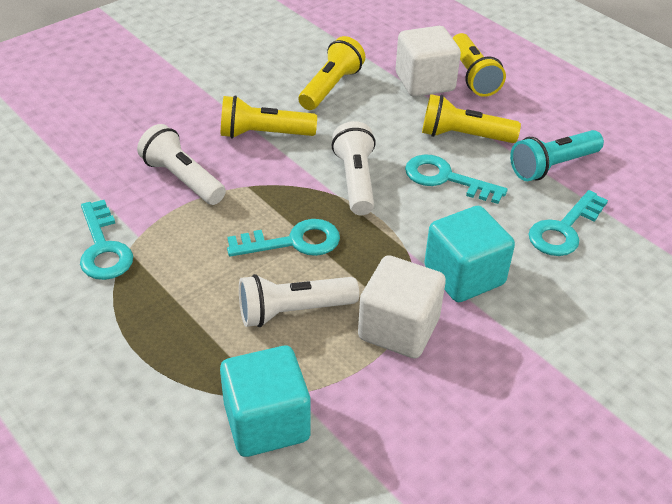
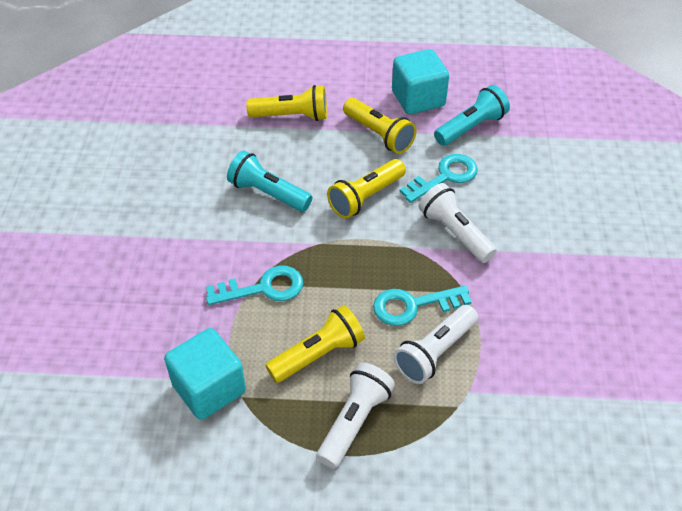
turquoise flashlight: 1 -> 2
turquoise key: 4 -> 3
white cube: 2 -> 0

